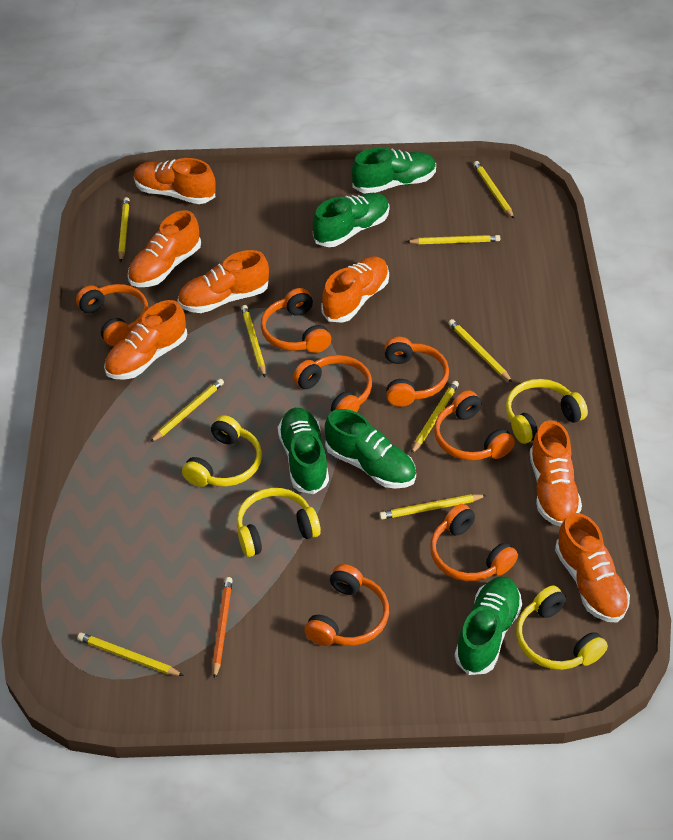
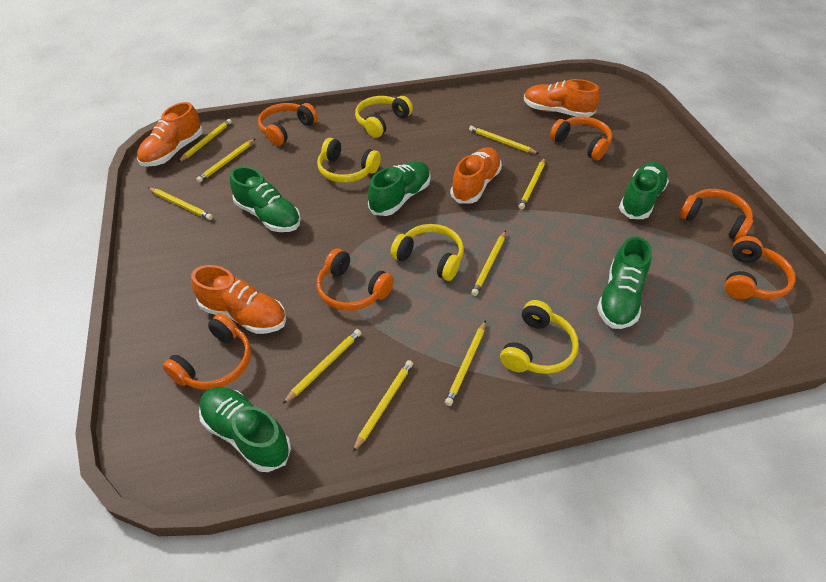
orange headphones: 7 -> 6
orange pencil: 1 -> 0
orange shoe: 7 -> 4

